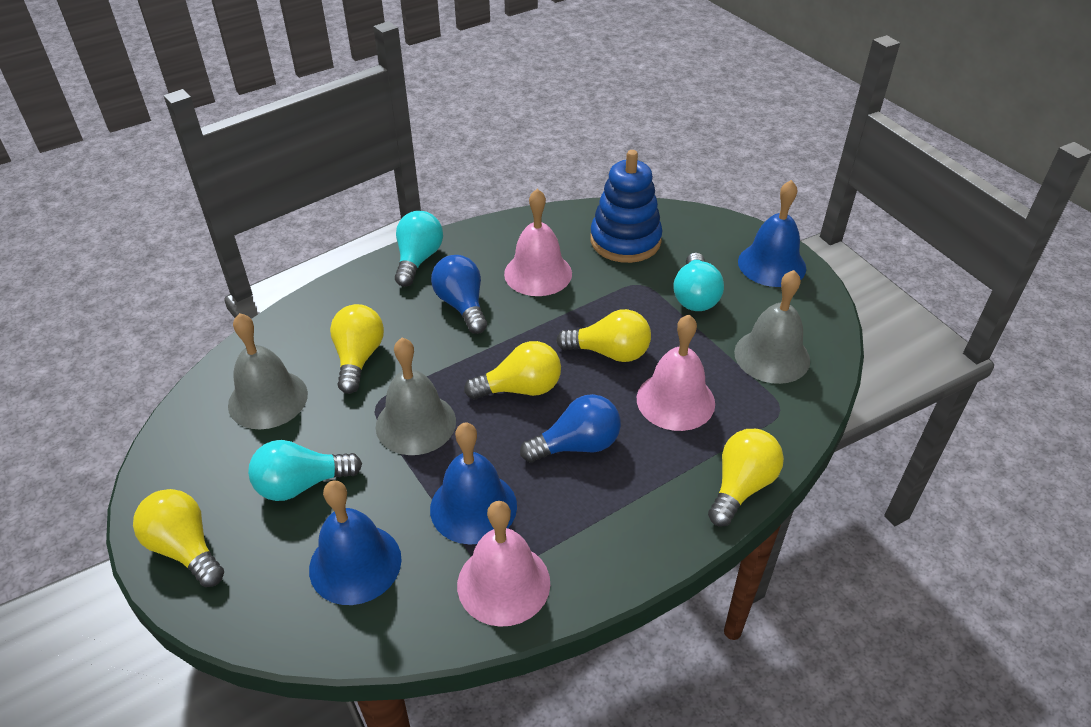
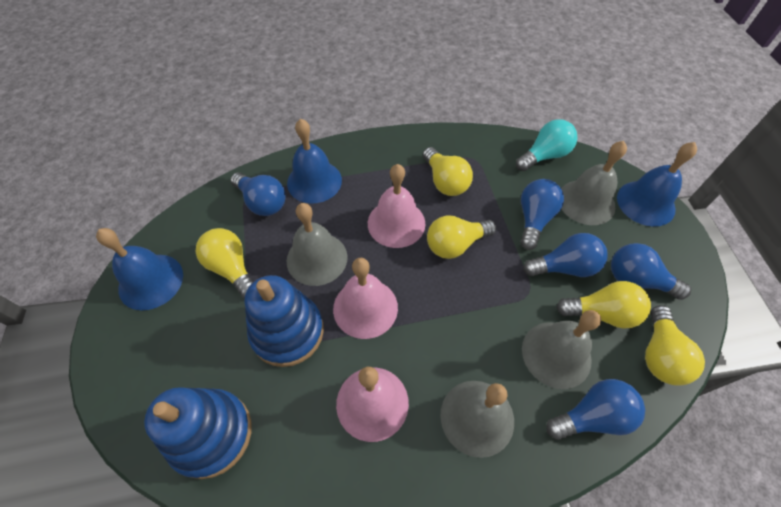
blue light bulb: 2 -> 5
blue stacking toy: 1 -> 2
grey bell: 3 -> 4
turquoise light bulb: 3 -> 1

